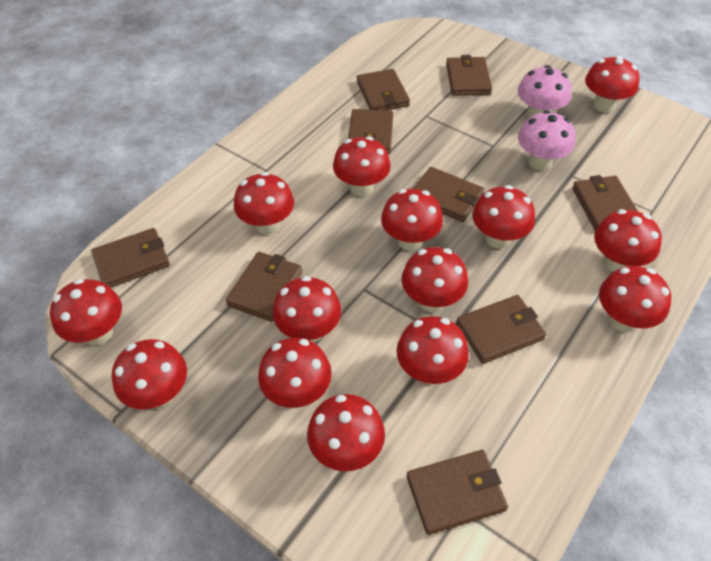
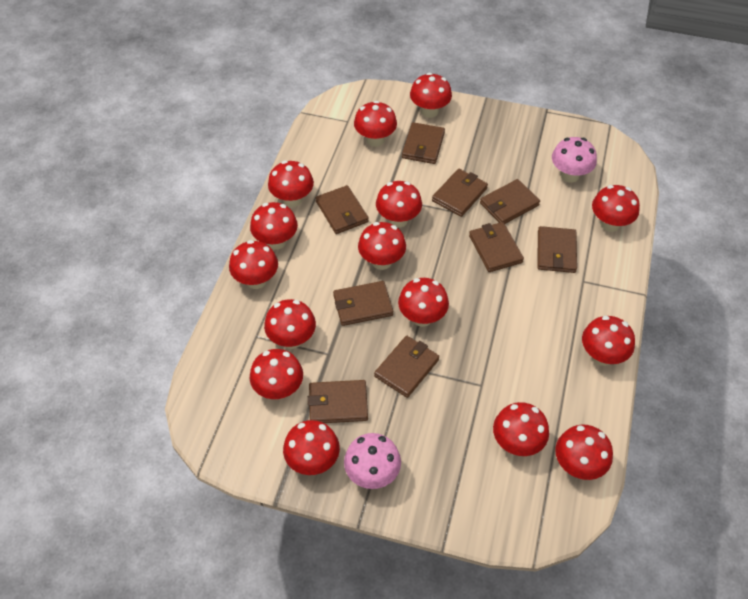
red mushroom: 14 -> 15

